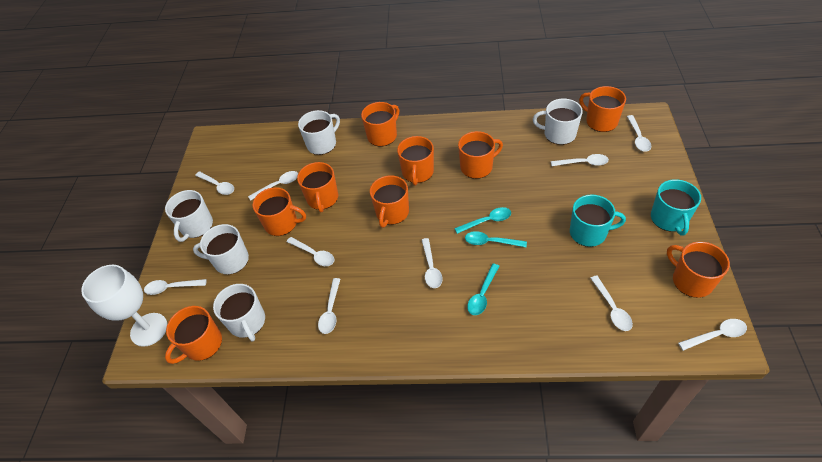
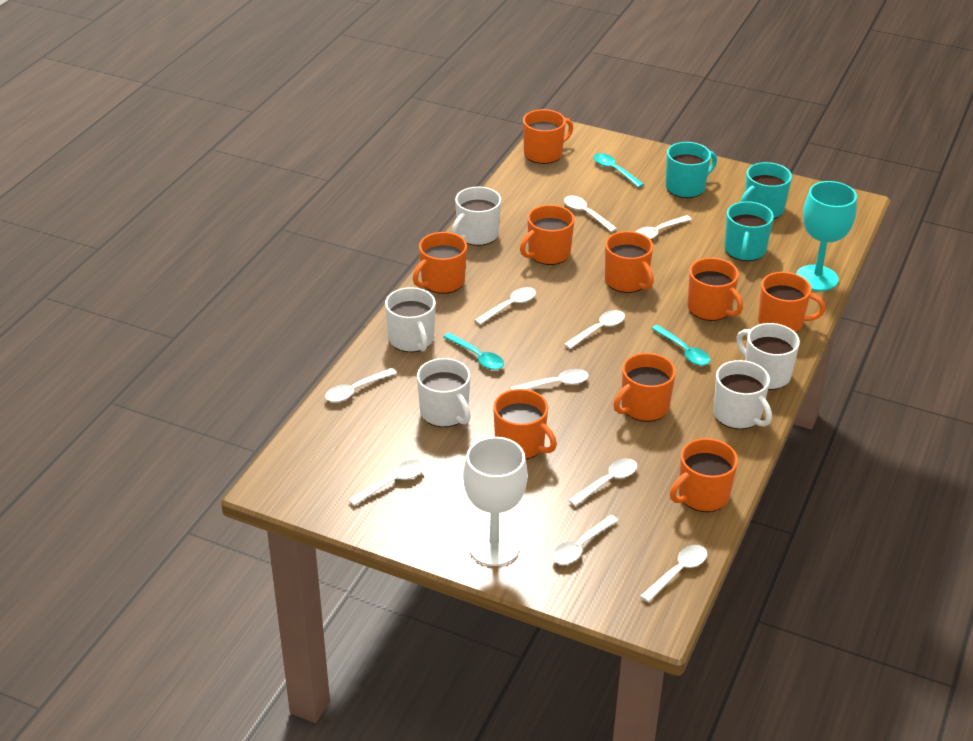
turquoise goblet: 0 -> 1
turquoise mug: 2 -> 3

